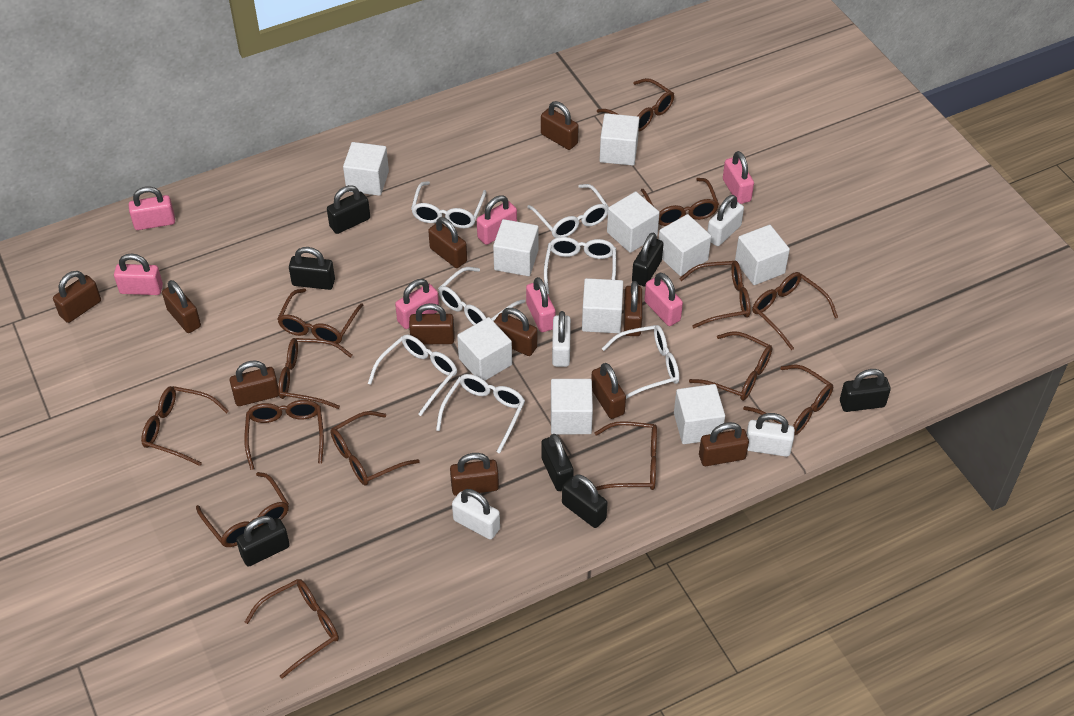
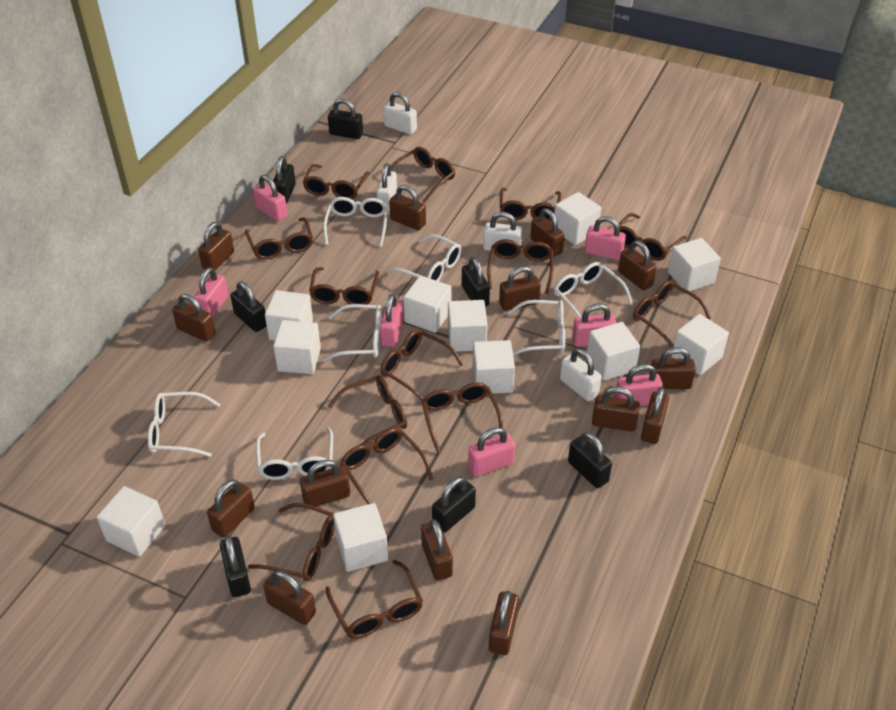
brown padlock: 11 -> 14
white cube: 10 -> 11

